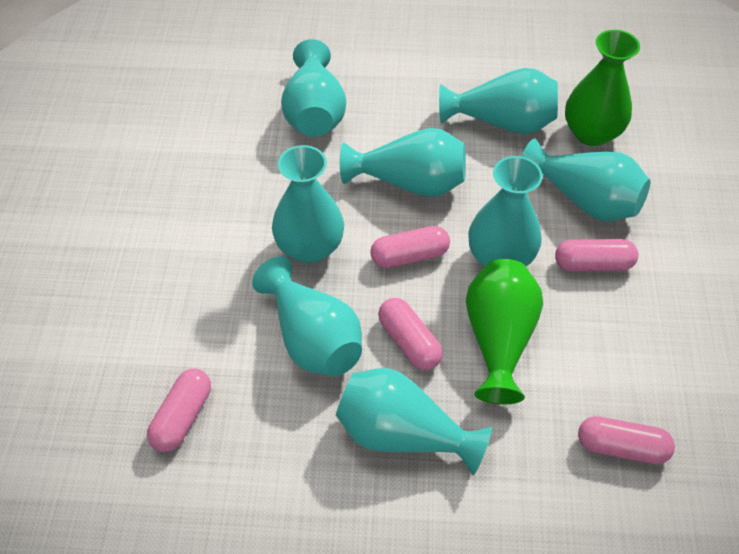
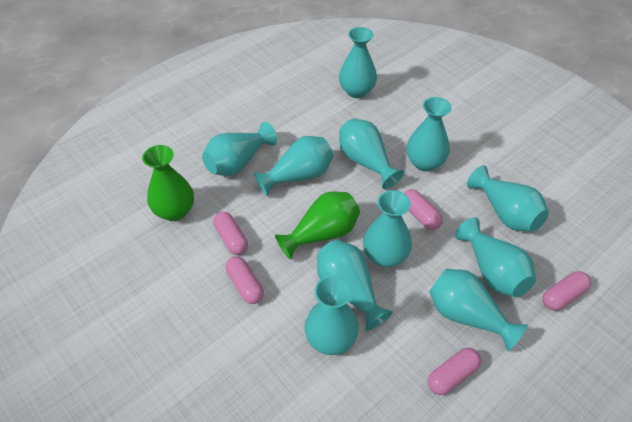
turquoise vase: 8 -> 11

